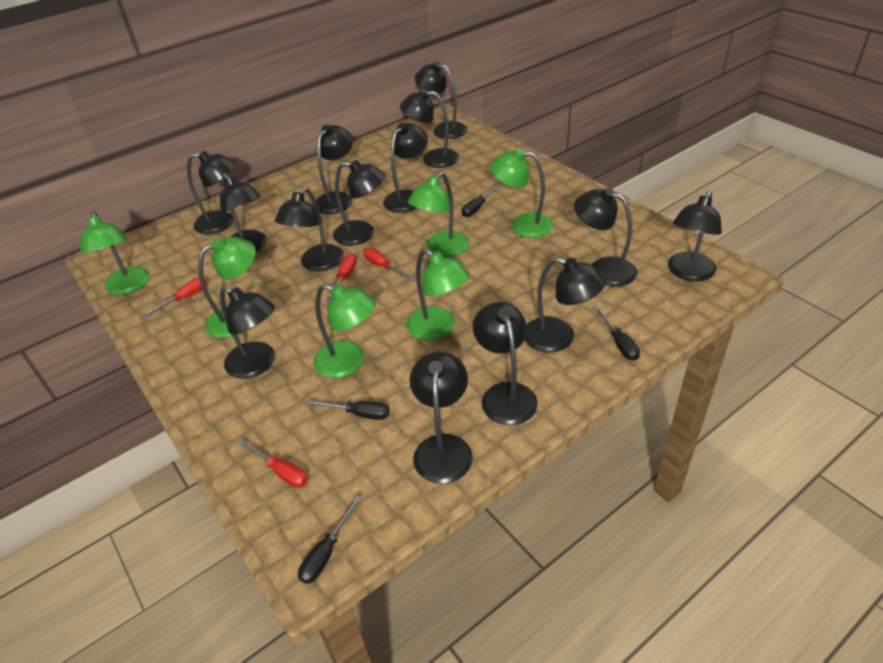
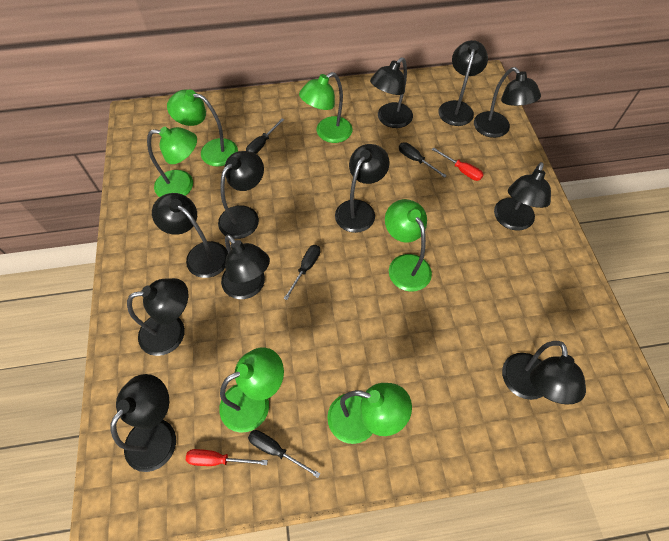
black lamp: 14 -> 11
red screwdriver: 4 -> 2

